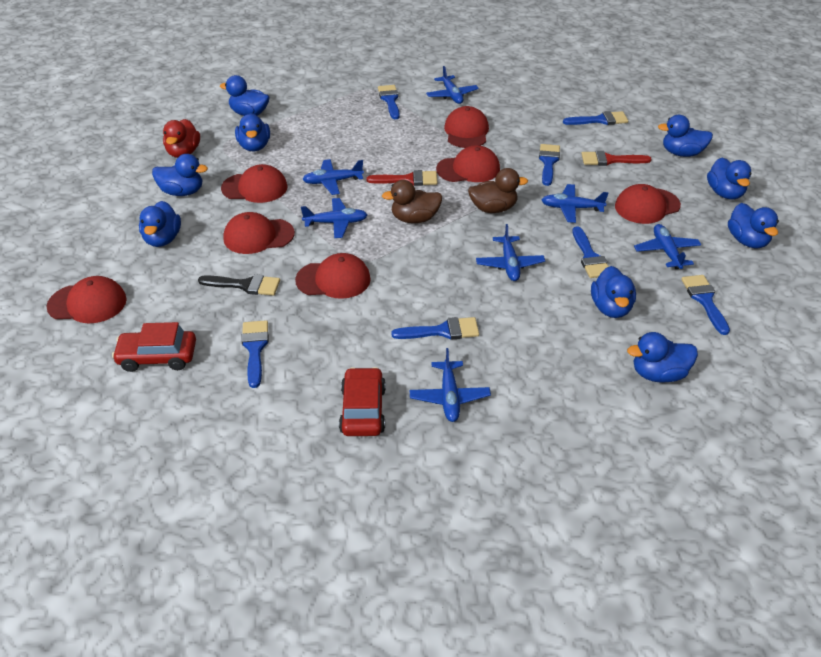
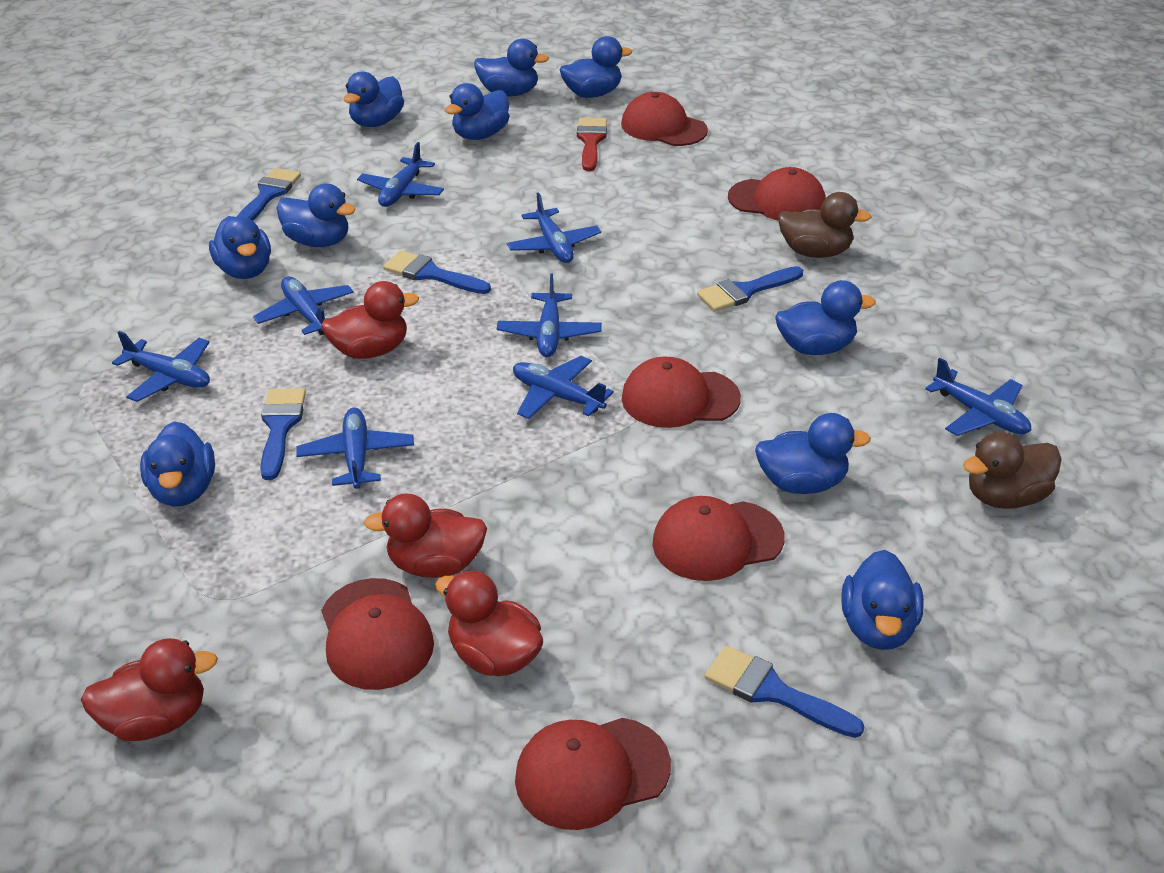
black brush: 1 -> 0
blue brush: 7 -> 5
blue duck: 9 -> 10
blue plane: 7 -> 8
red brush: 2 -> 1
red cap: 7 -> 6
red car: 2 -> 0
red duck: 1 -> 4

